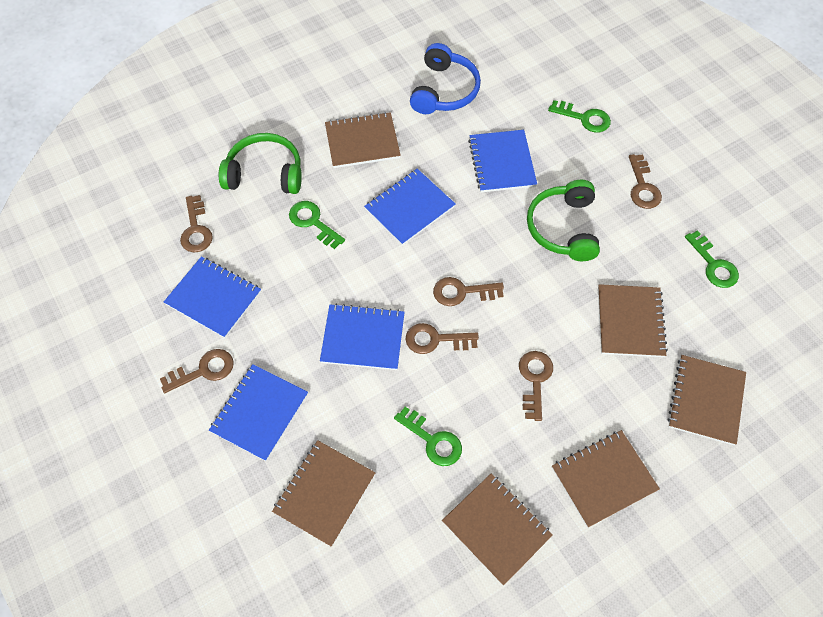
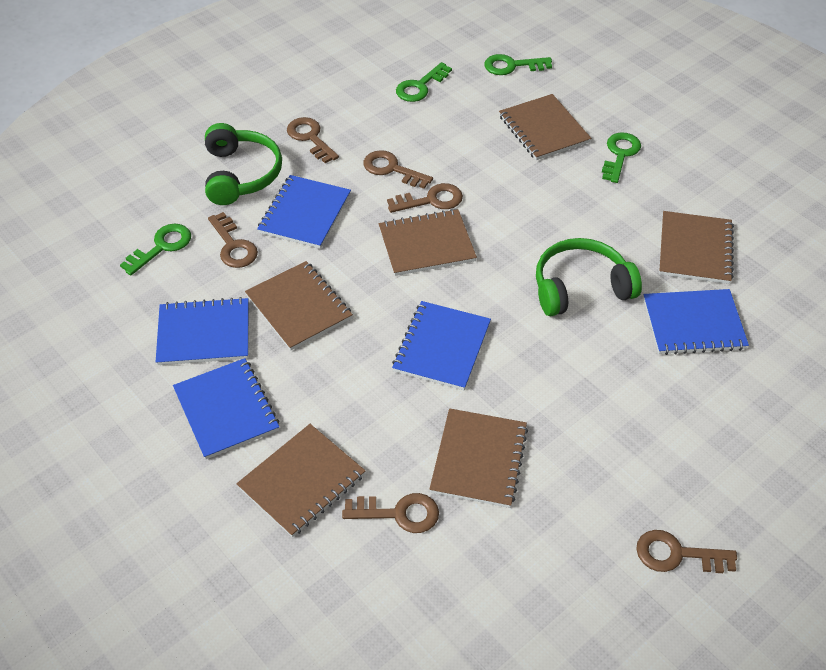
blue headphones: 1 -> 0

